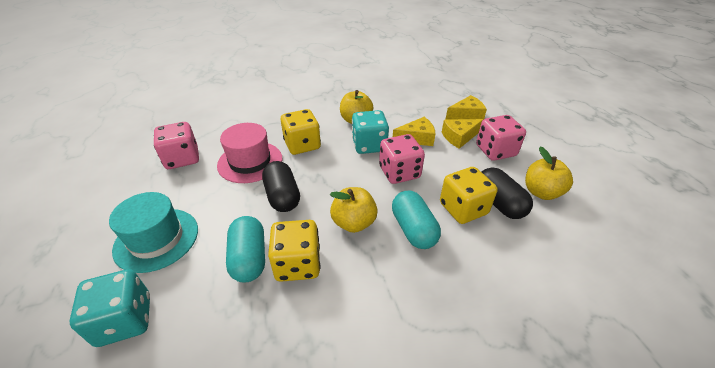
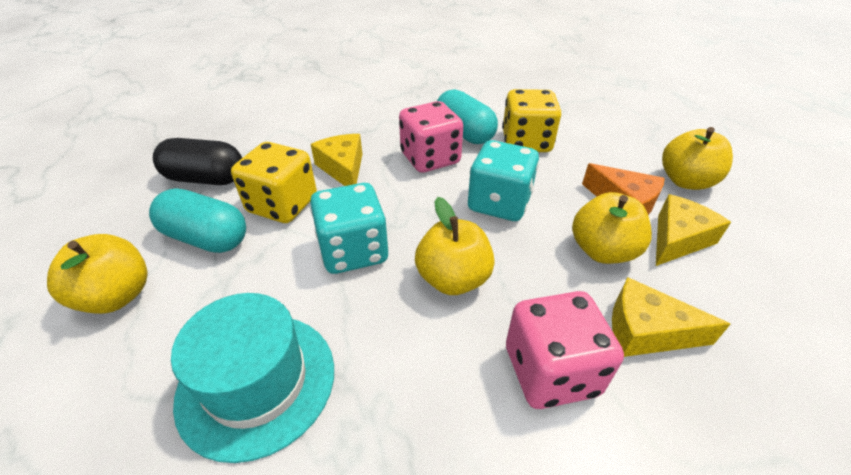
black capsule: 2 -> 1
orange cheese: 0 -> 1
pink dice: 3 -> 2
pink hat: 1 -> 0
yellow apple: 3 -> 4
yellow dice: 3 -> 2

